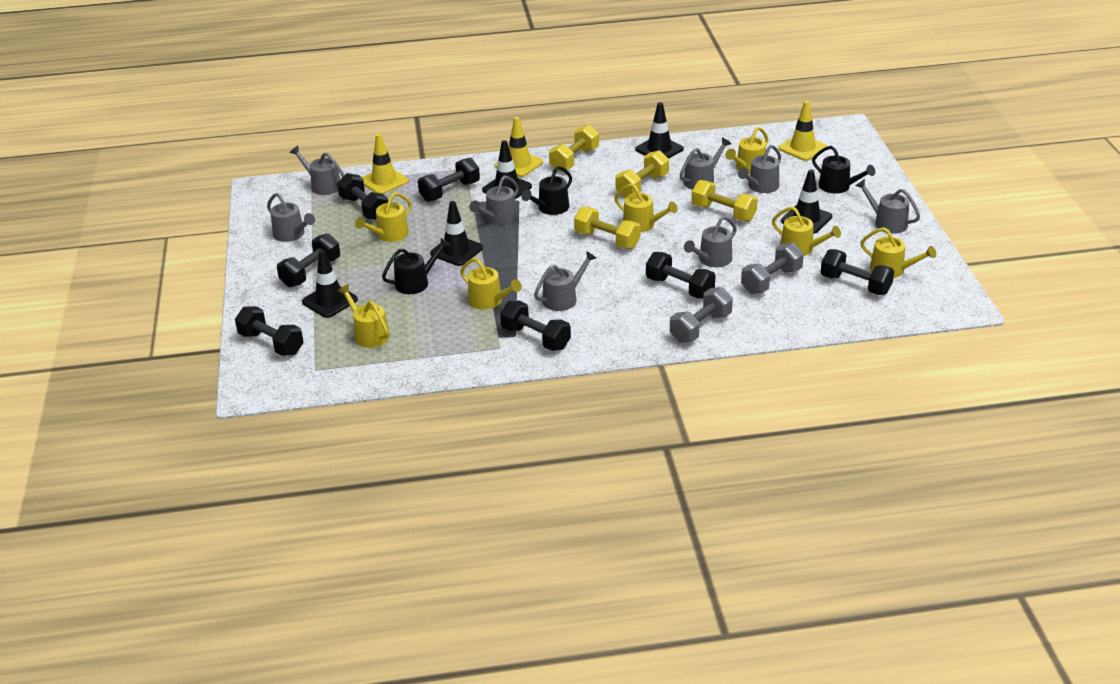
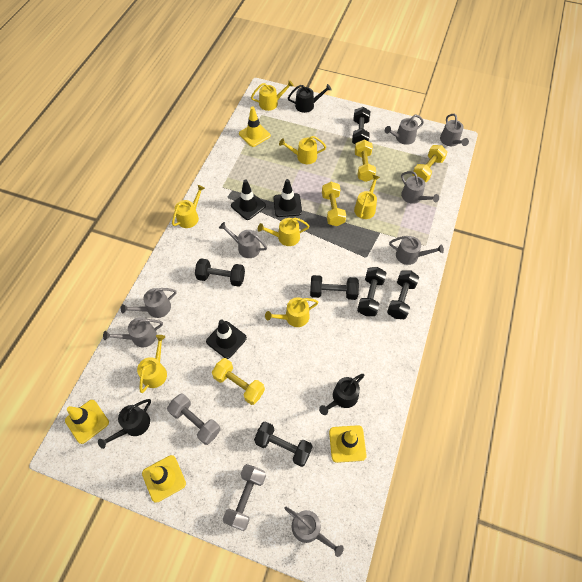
black dumbbell: 7 -> 6
black traffic cone: 5 -> 3
yellow traffic cone: 3 -> 4

